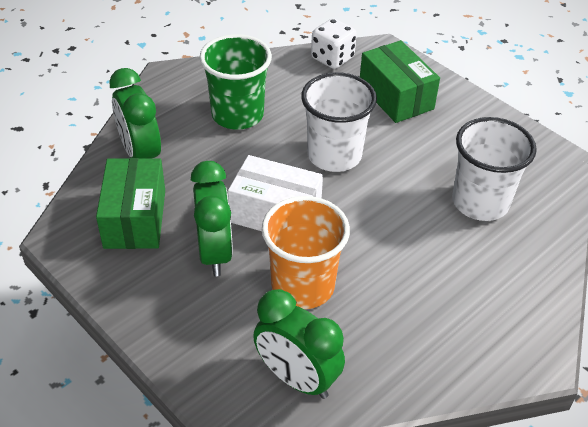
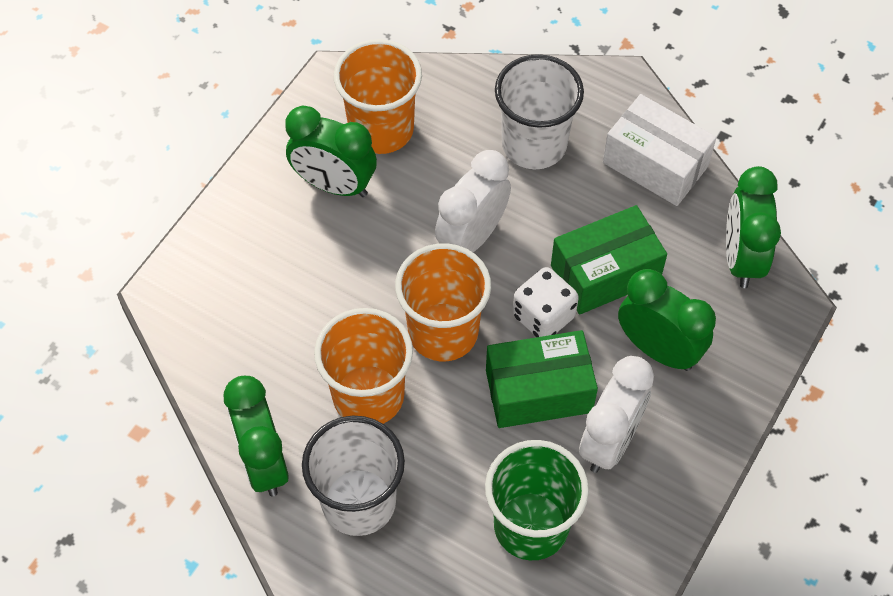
green clock: 3 -> 4
orange cup: 1 -> 3
white clock: 0 -> 2

